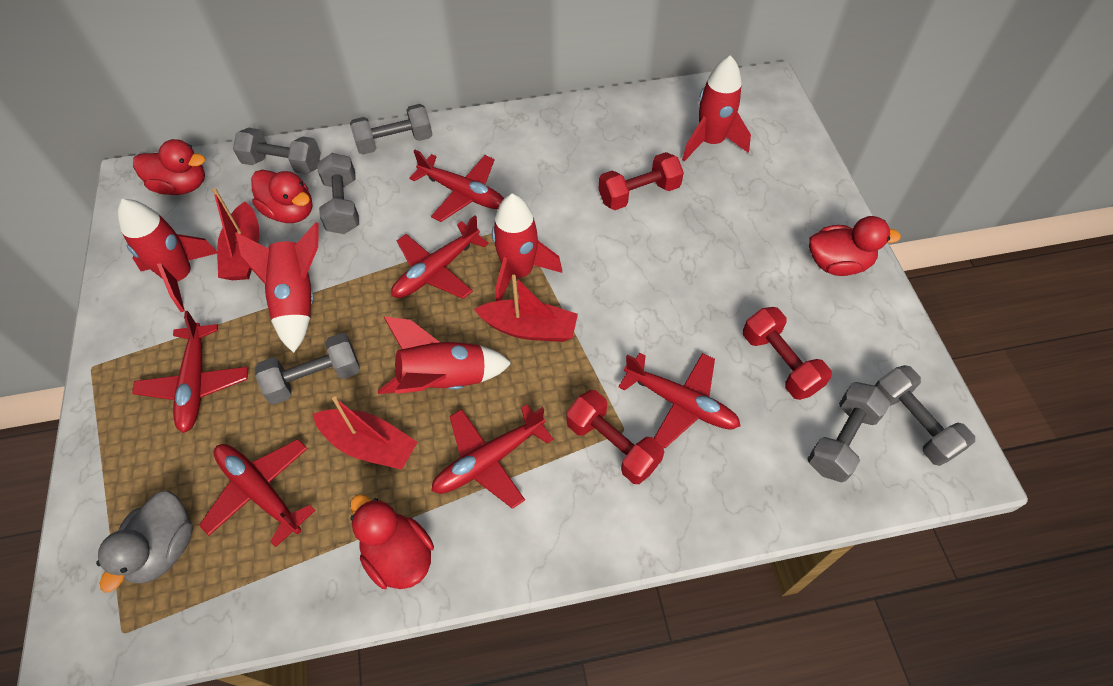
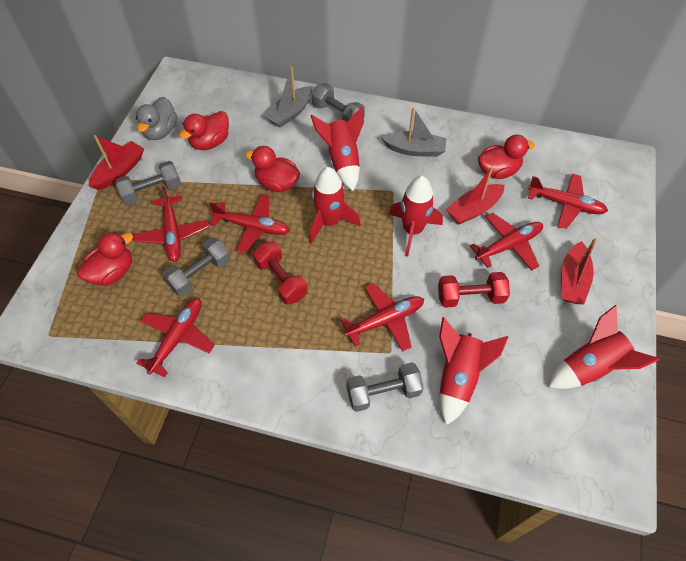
grey boat: 0 -> 2
grey dumbbell: 6 -> 4
red dumbbell: 3 -> 2

